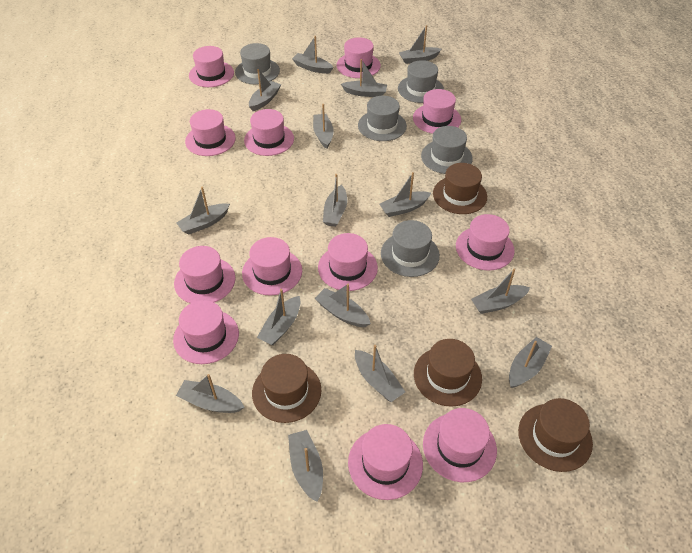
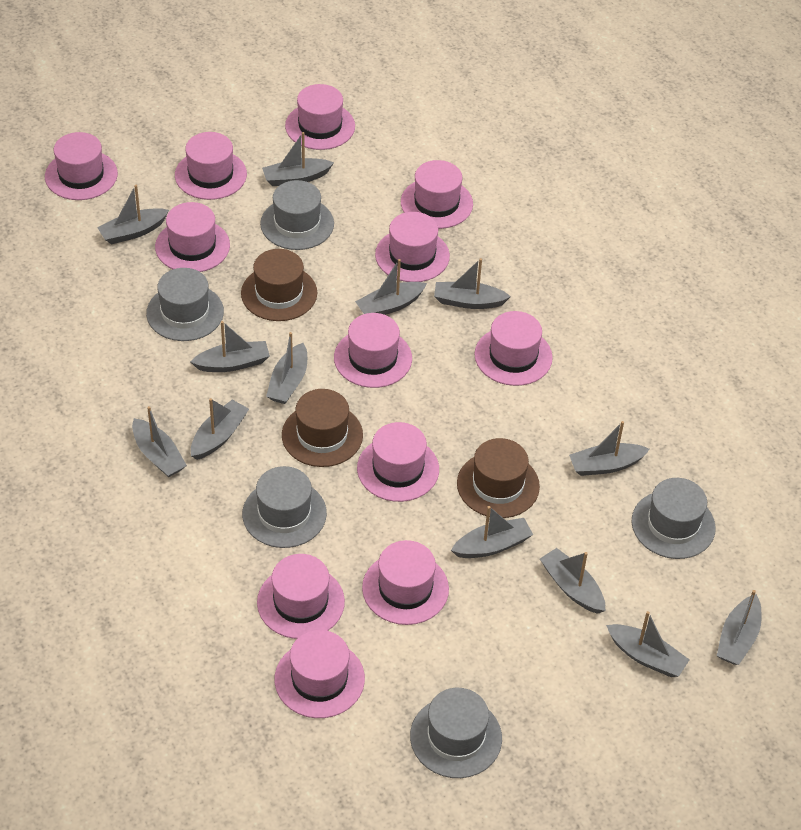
brown hat: 4 -> 3
grey boat: 15 -> 13

